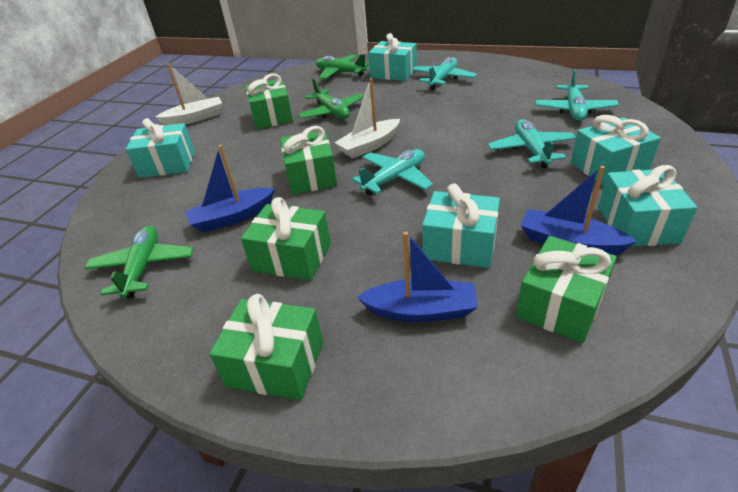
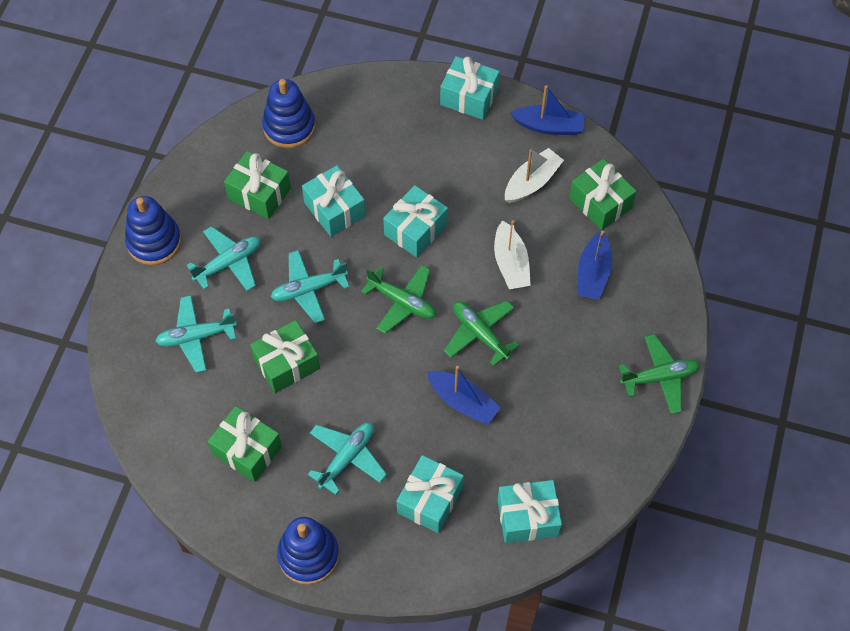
blue stacking toy: 0 -> 3
green gift: 5 -> 4

